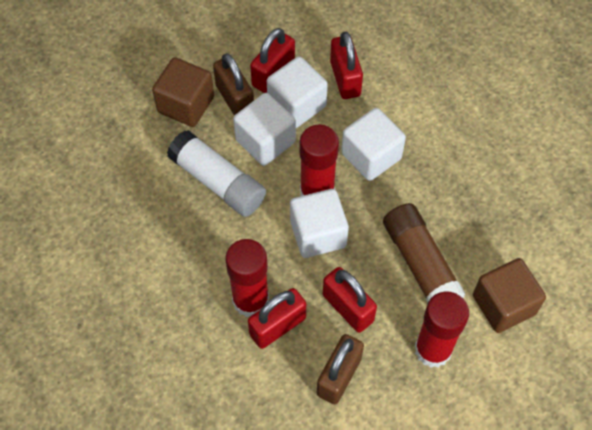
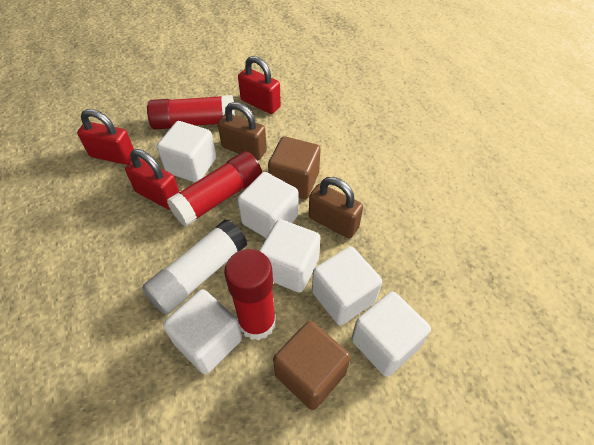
brown glue stick: 1 -> 0
red padlock: 4 -> 3
white cube: 4 -> 6

